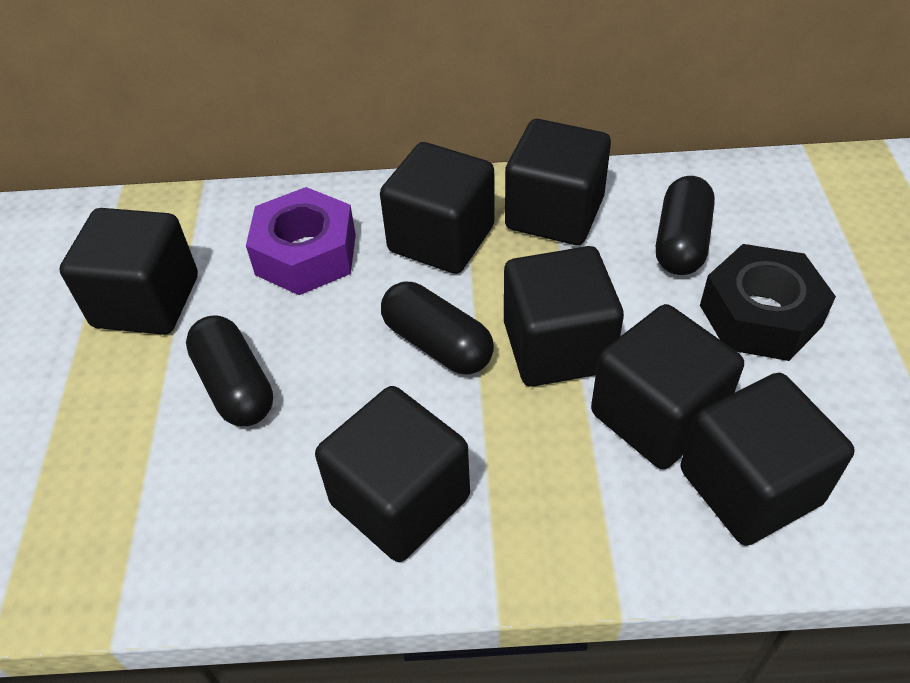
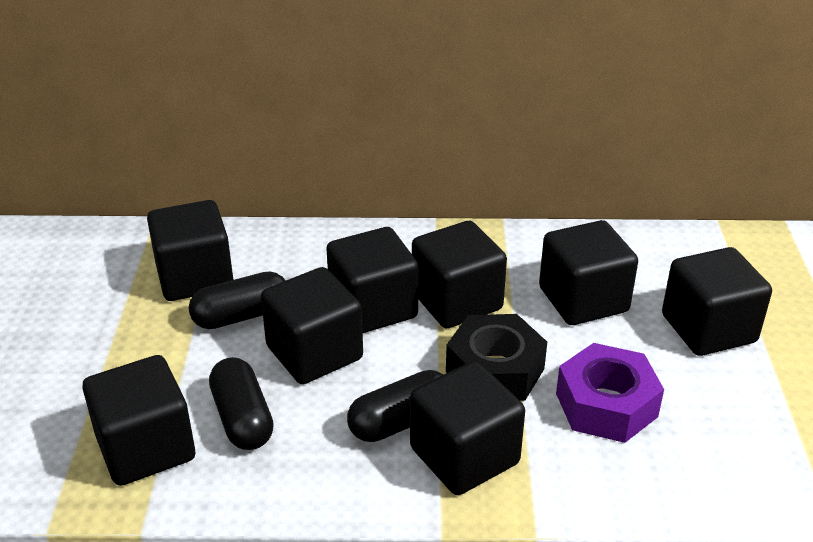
black cube: 7 -> 8

